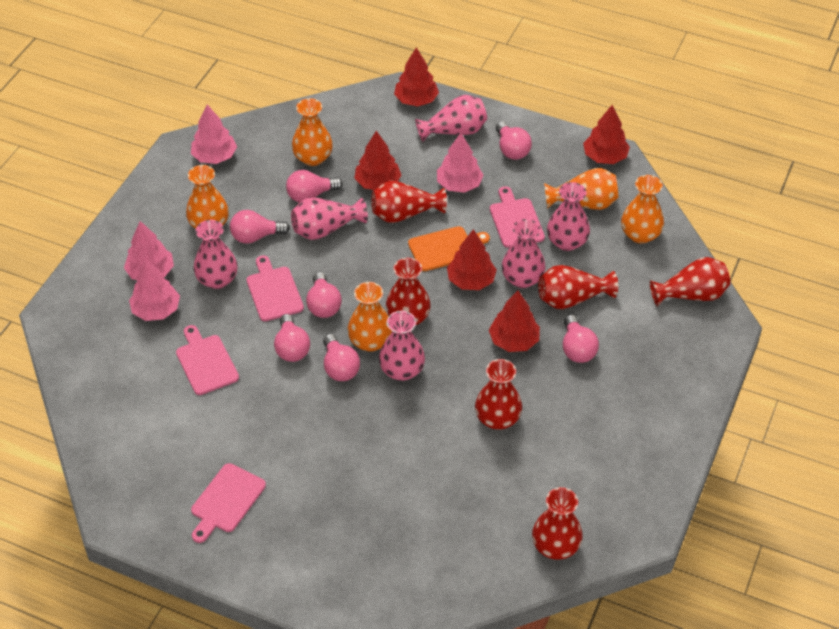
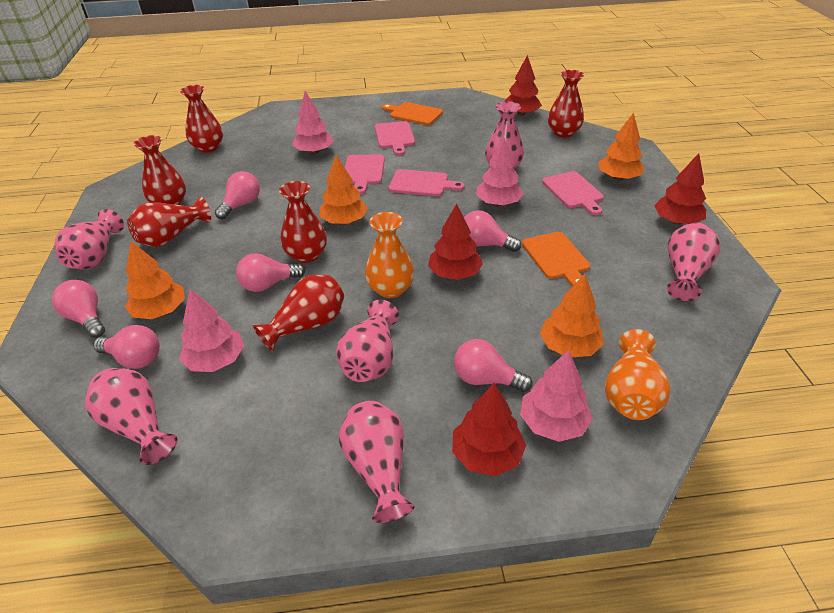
orange cutting board: 1 -> 2
orange tree: 0 -> 4
orange vase: 5 -> 2
pink light bulb: 7 -> 6
red tree: 5 -> 4

